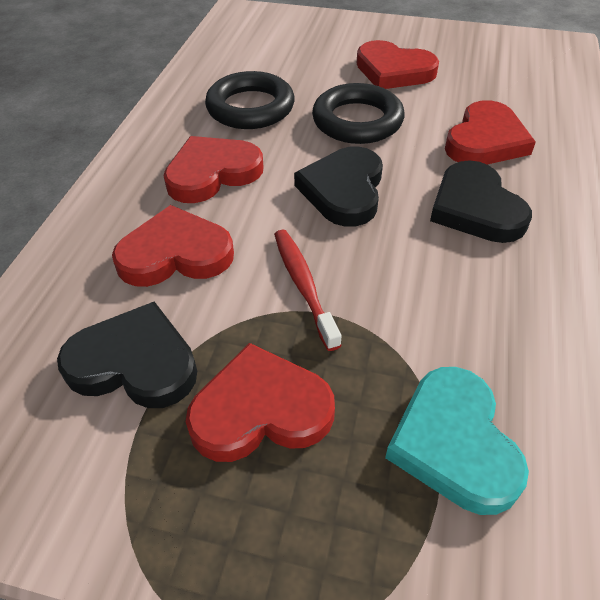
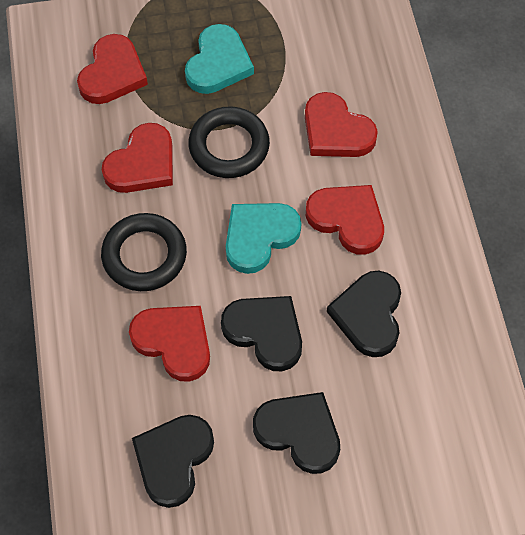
black heart: 3 -> 4
red toothbrush: 1 -> 0
turquoise heart: 1 -> 2

